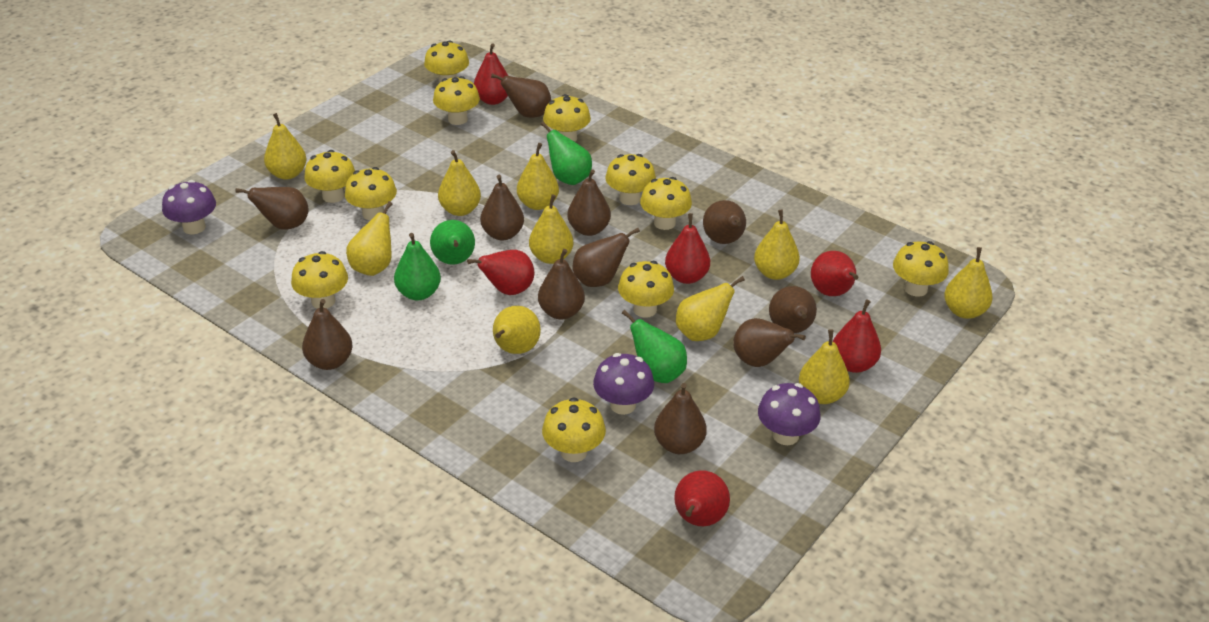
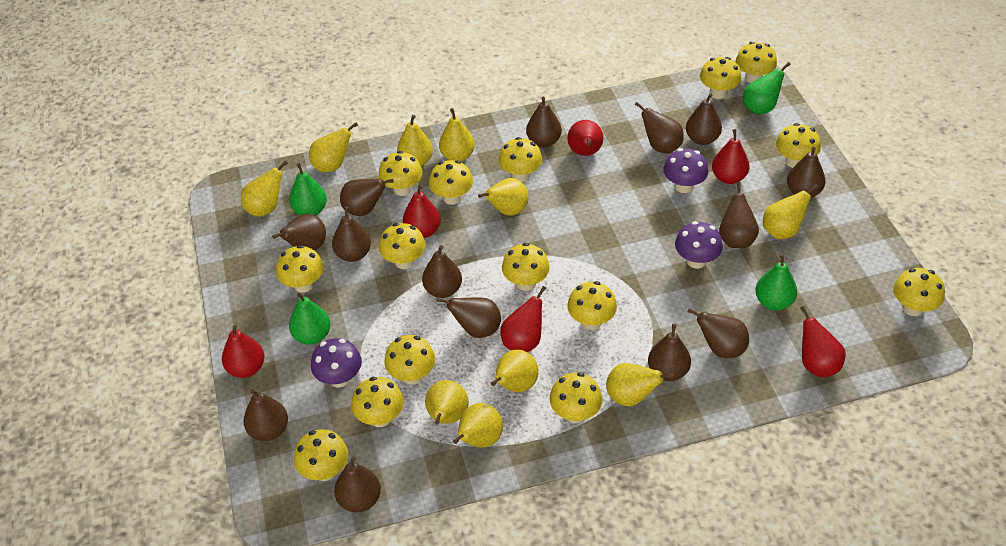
brown pear: 11 -> 14
yellow mushroom: 11 -> 15

